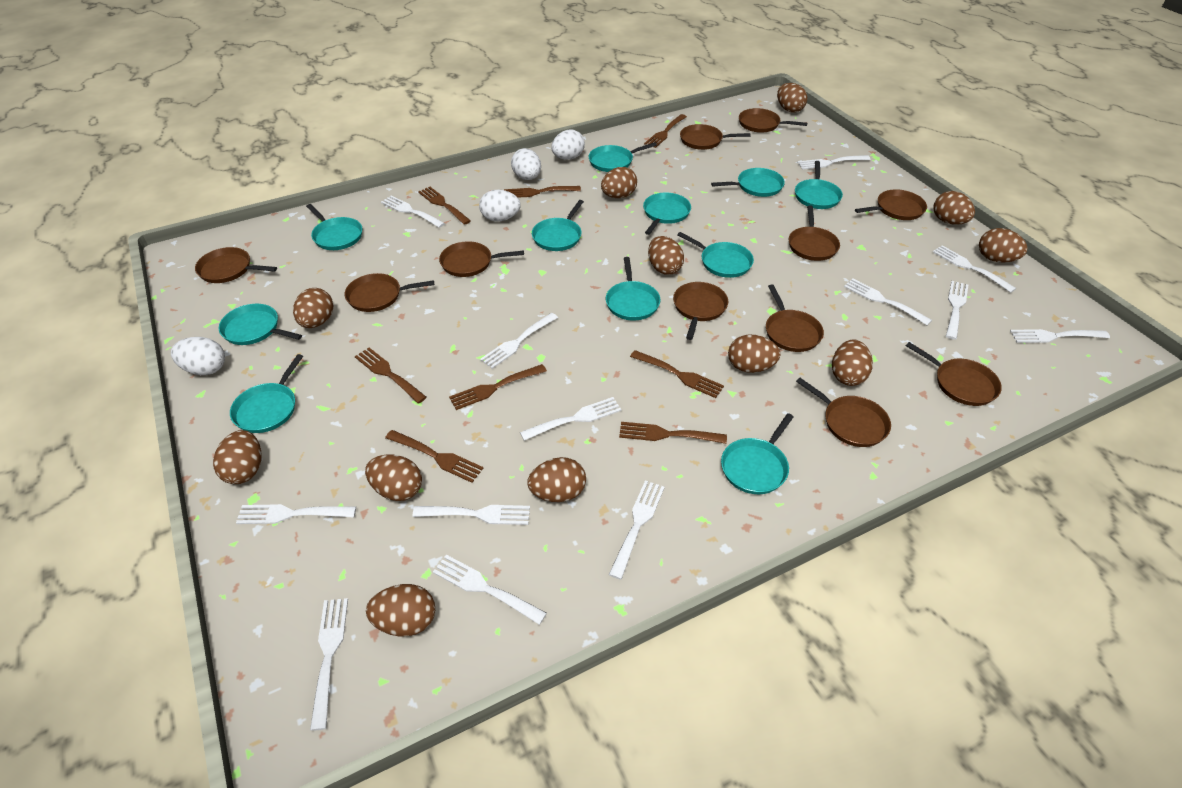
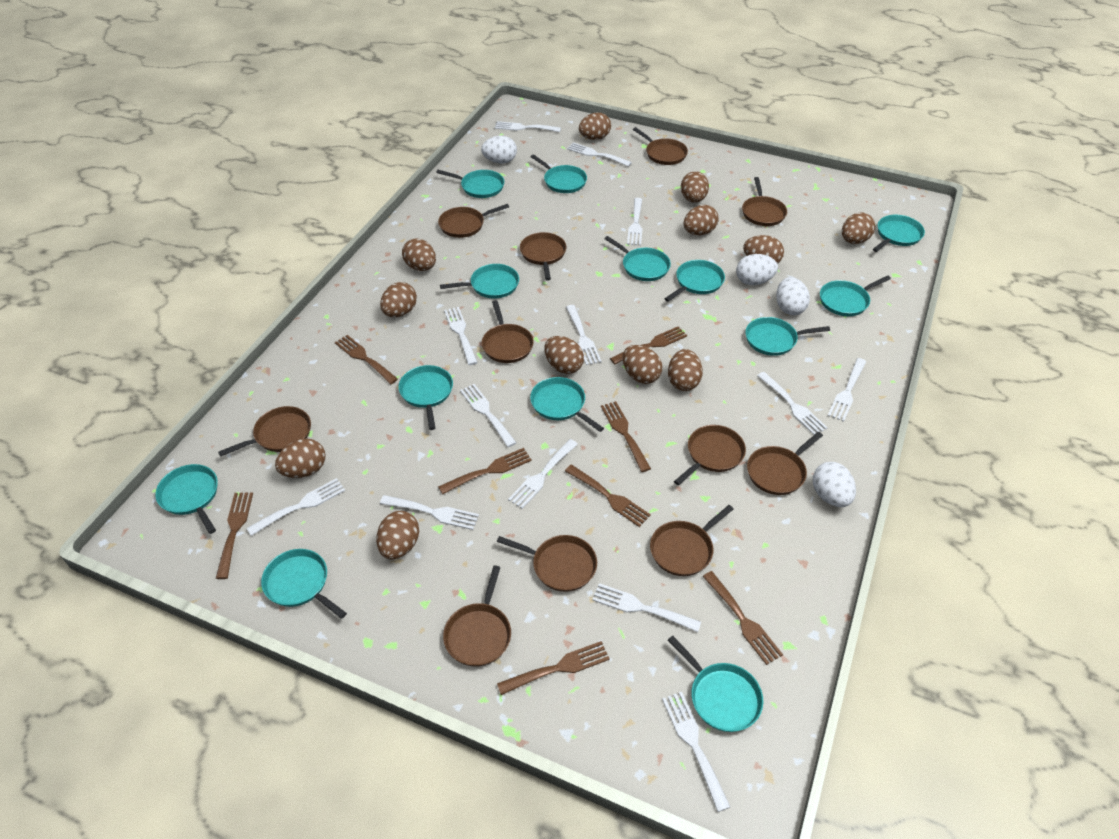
turquoise pan: 11 -> 13

